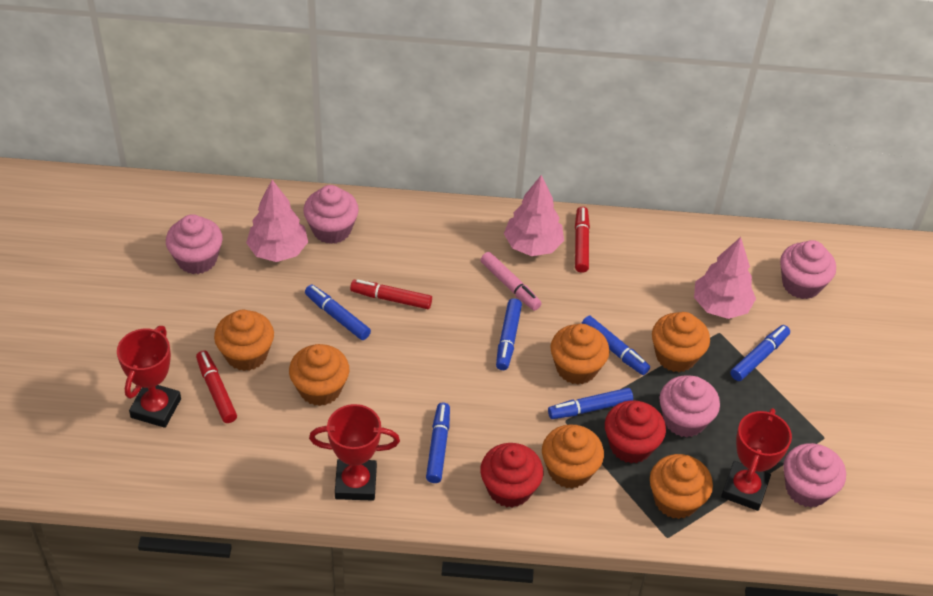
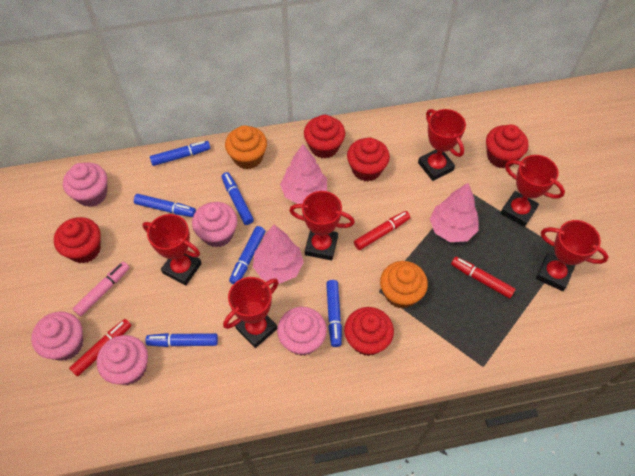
orange cupcake: 6 -> 2
red cupcake: 2 -> 5
red trophy: 3 -> 6

